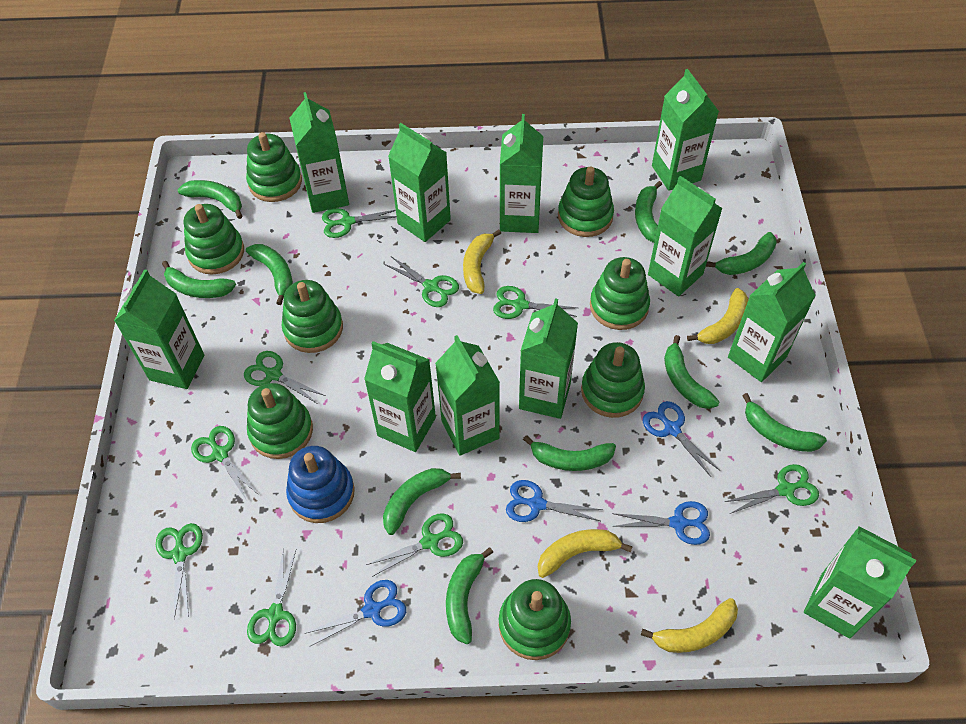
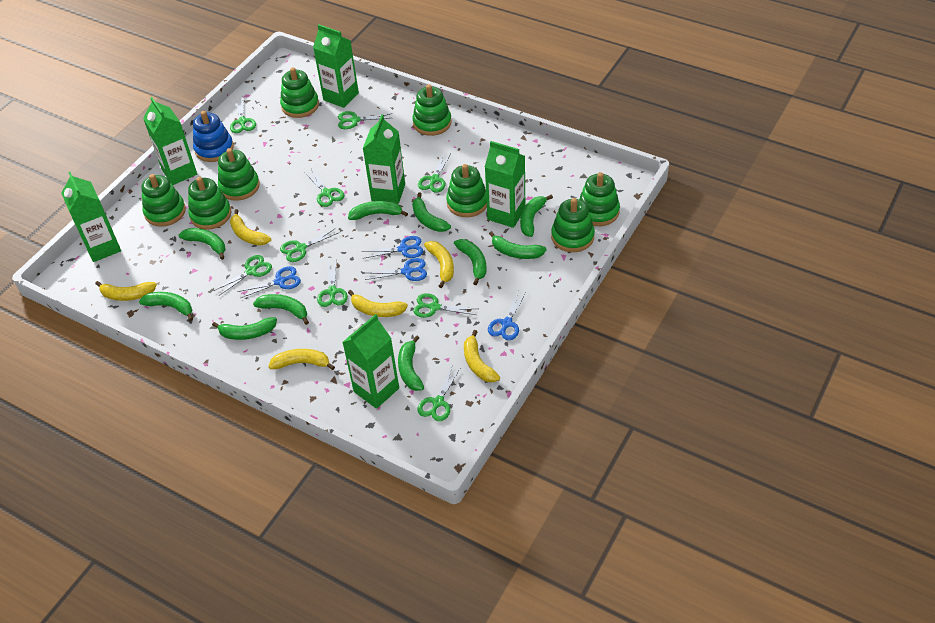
green carton: 11 -> 6
yellow banana: 4 -> 6

